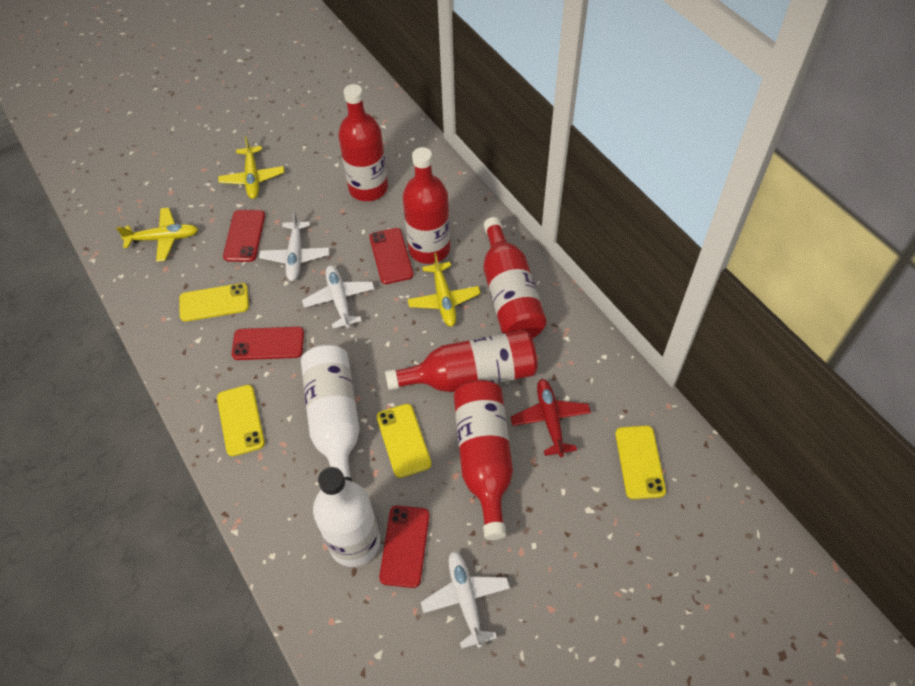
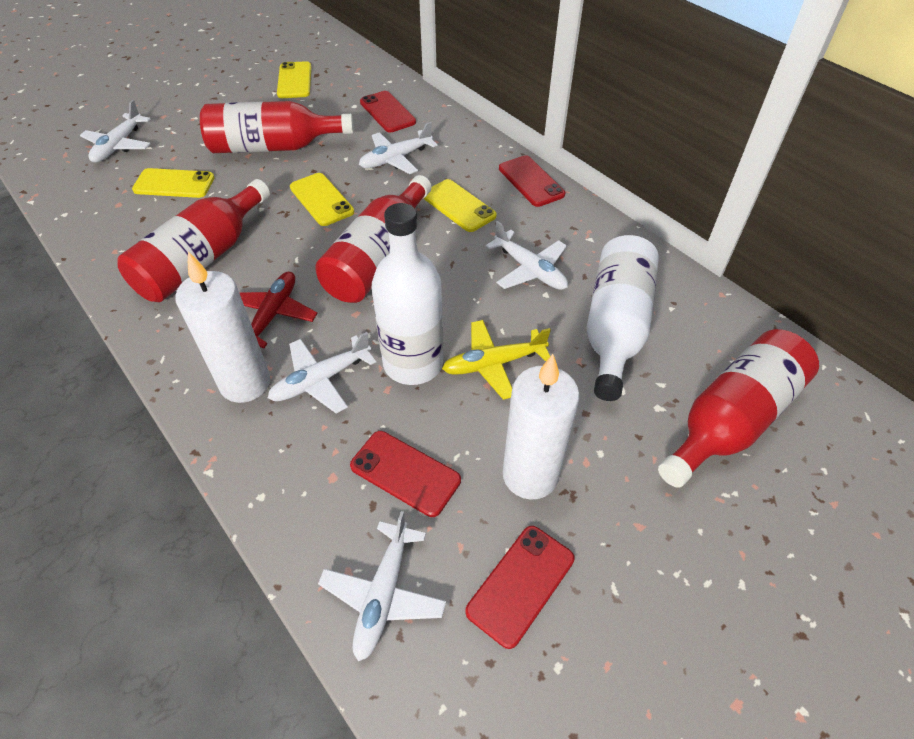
red bottle: 5 -> 4
white candle: 0 -> 2
white plane: 3 -> 5
yellow plane: 3 -> 1

